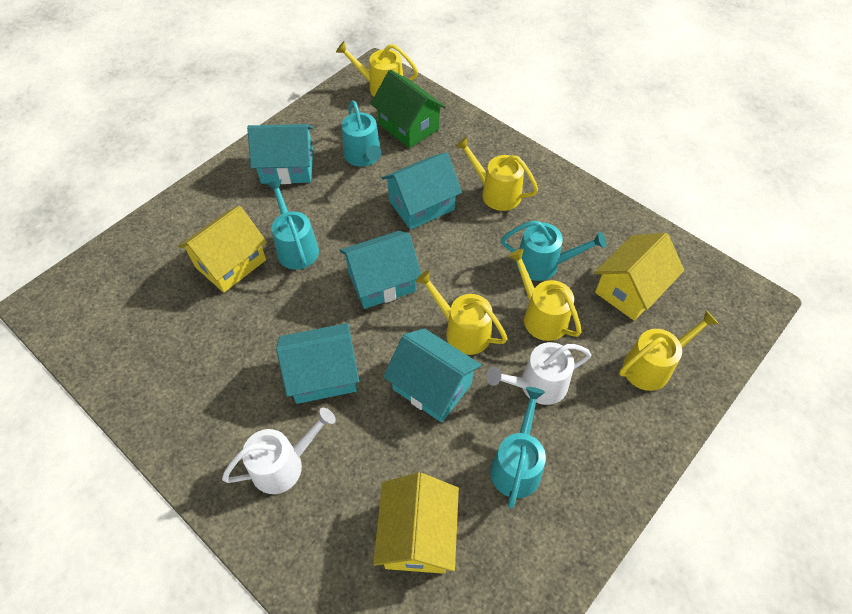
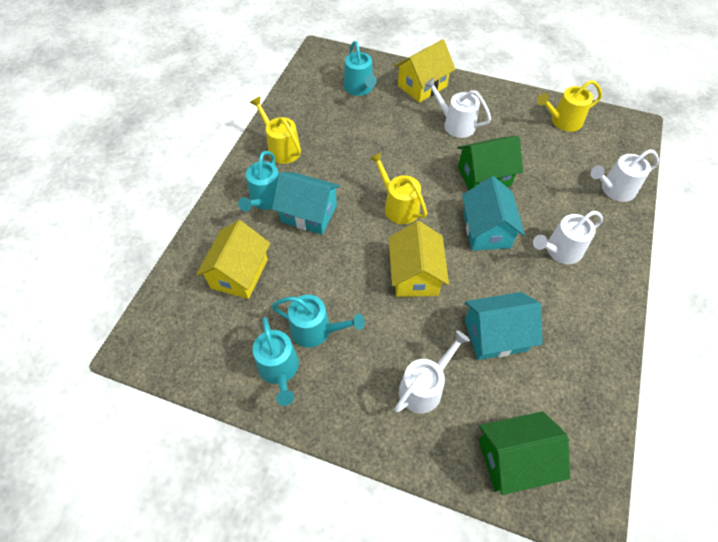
green house: 1 -> 2
turquoise house: 5 -> 3
white watering can: 2 -> 4
yellow watering can: 5 -> 3

